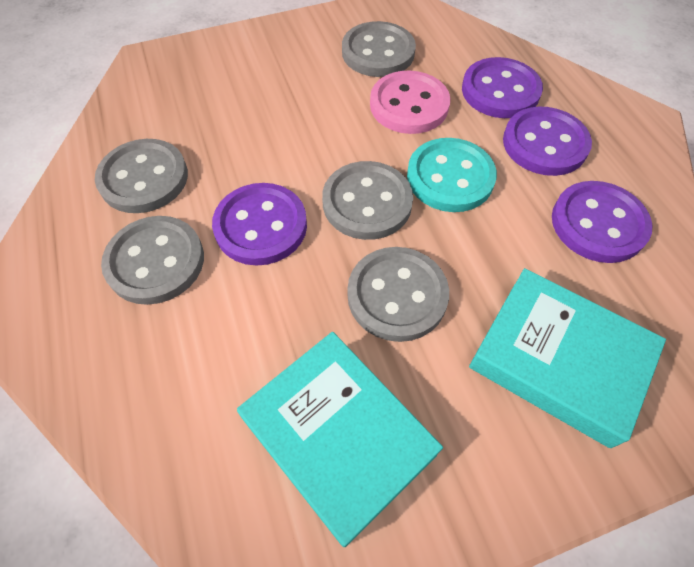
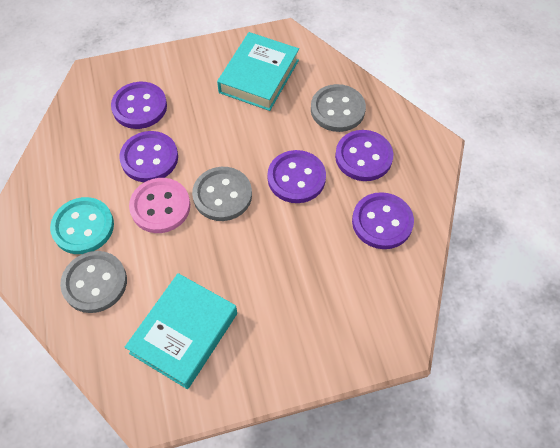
grey button: 5 -> 3
purple button: 4 -> 5

